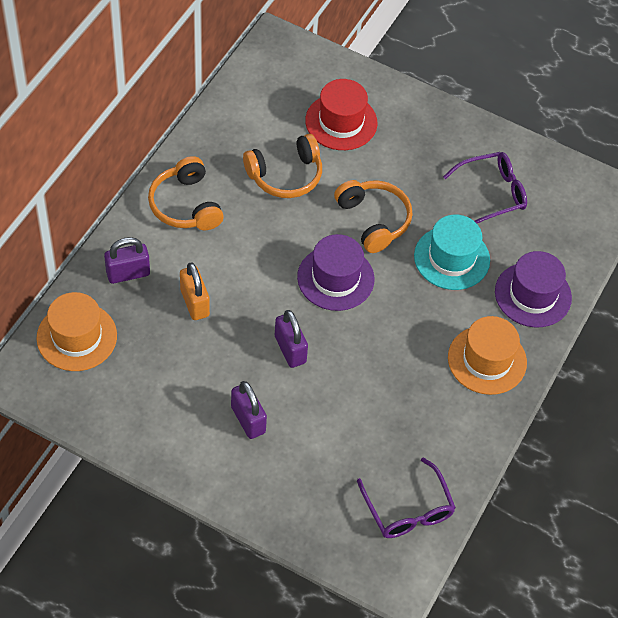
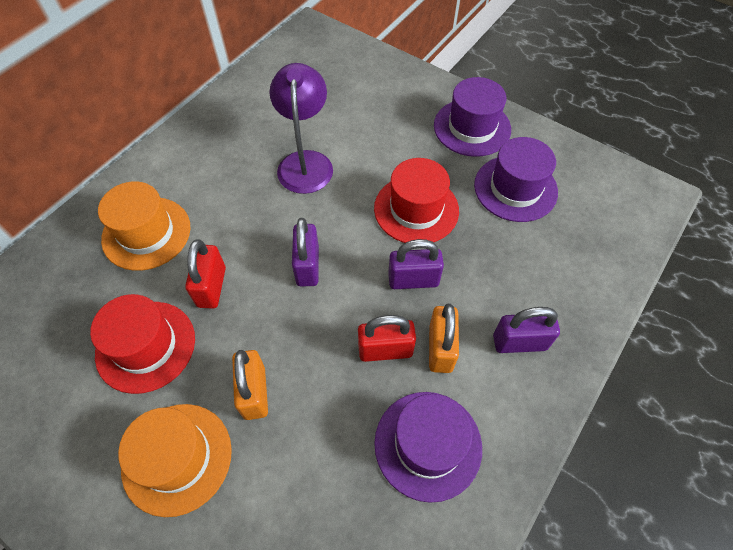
orange headphones: 3 -> 0
orange padlock: 1 -> 2
purple glasses: 2 -> 0
purple hat: 2 -> 3
purple lamp: 0 -> 1
red hat: 1 -> 2
red padlock: 0 -> 2
turquoise hat: 1 -> 0

